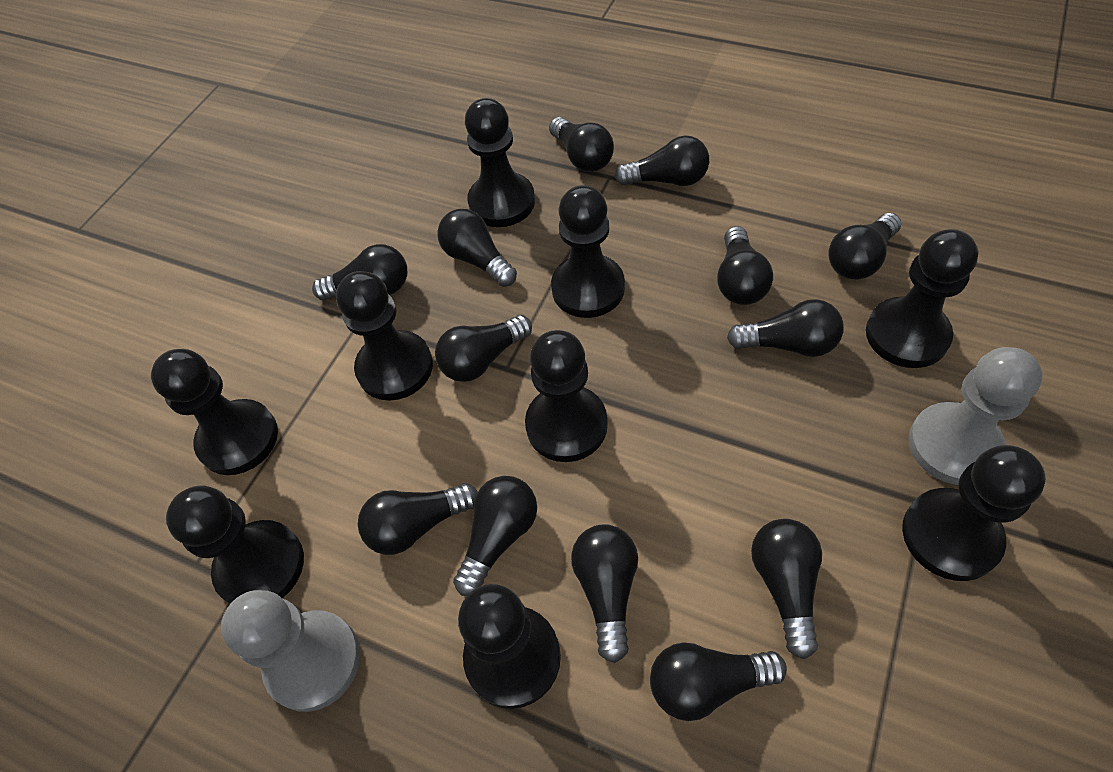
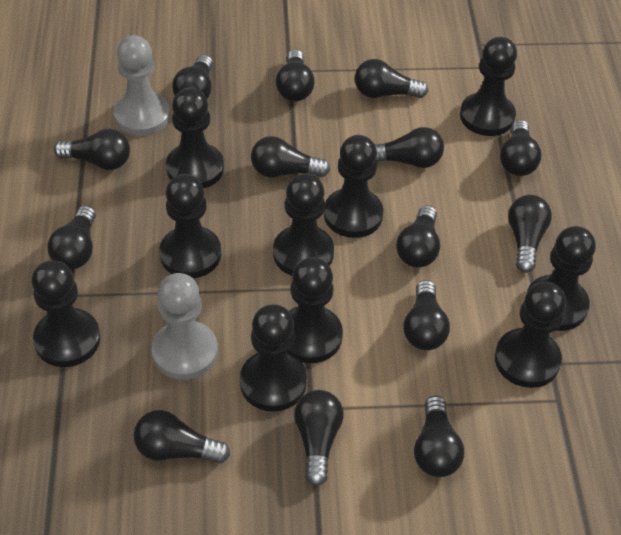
black light bulb: 13 -> 14
black pawn: 9 -> 10

